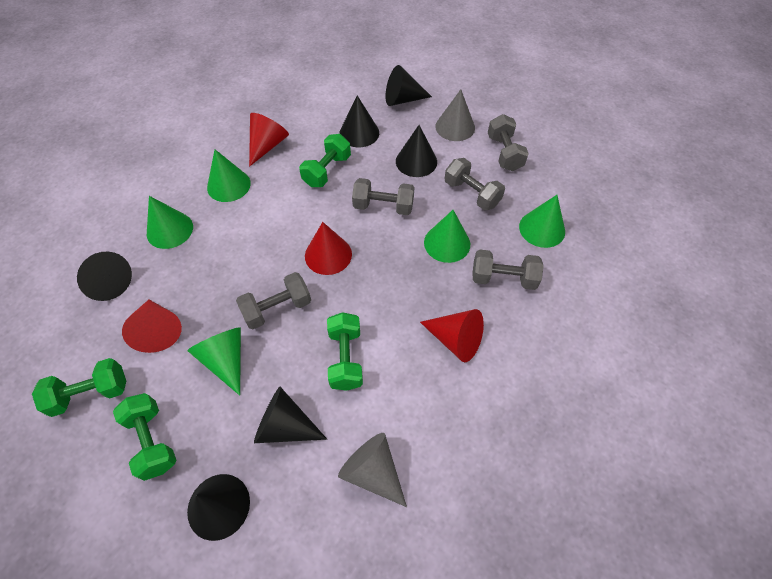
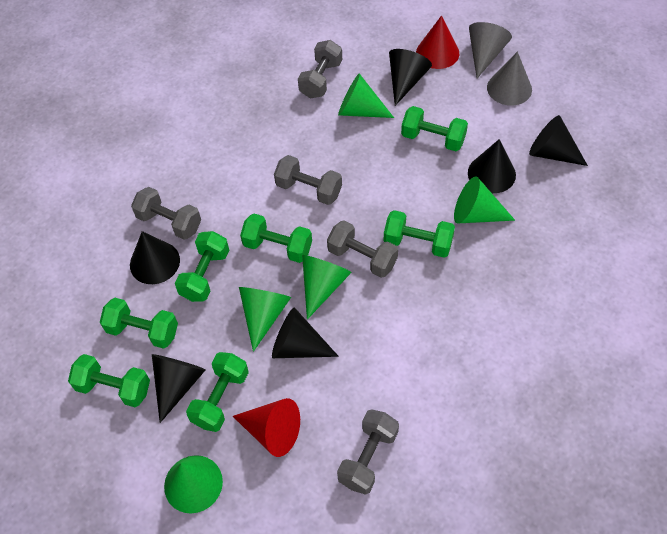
green dumbbell: 4 -> 7
red cone: 4 -> 2

